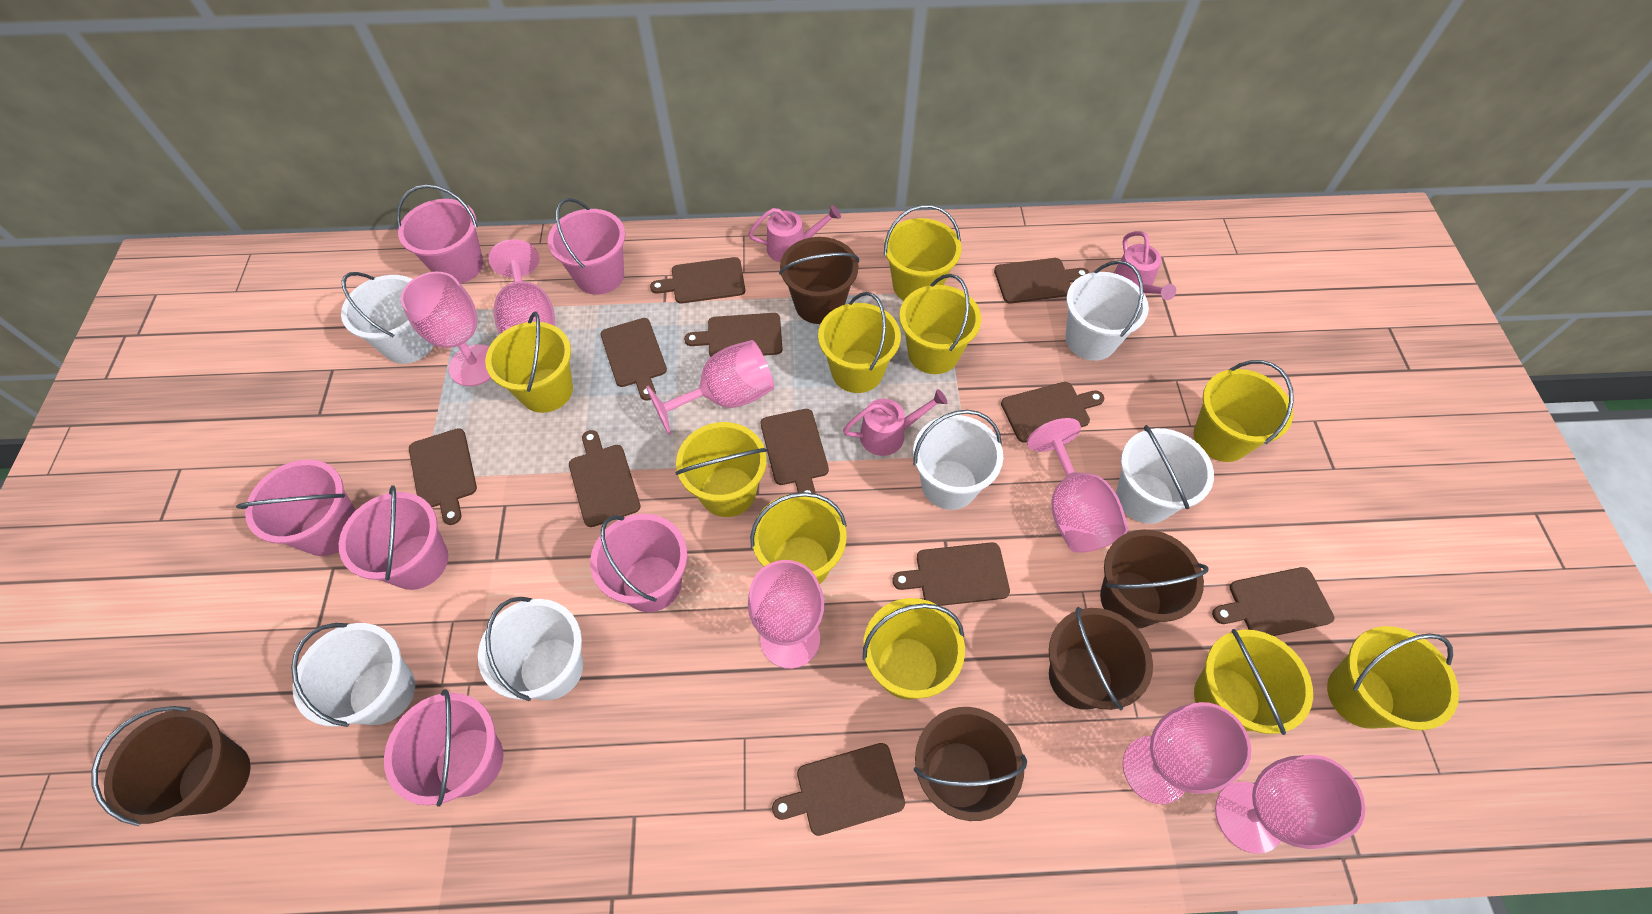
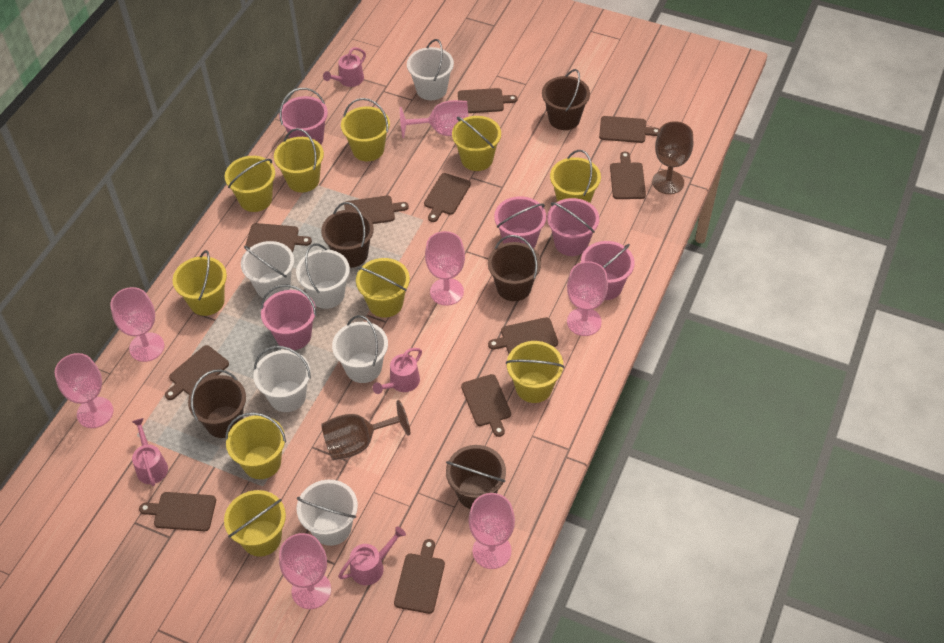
brown goblet: 0 -> 2
pink bucket: 6 -> 5
pink watering can: 3 -> 4

